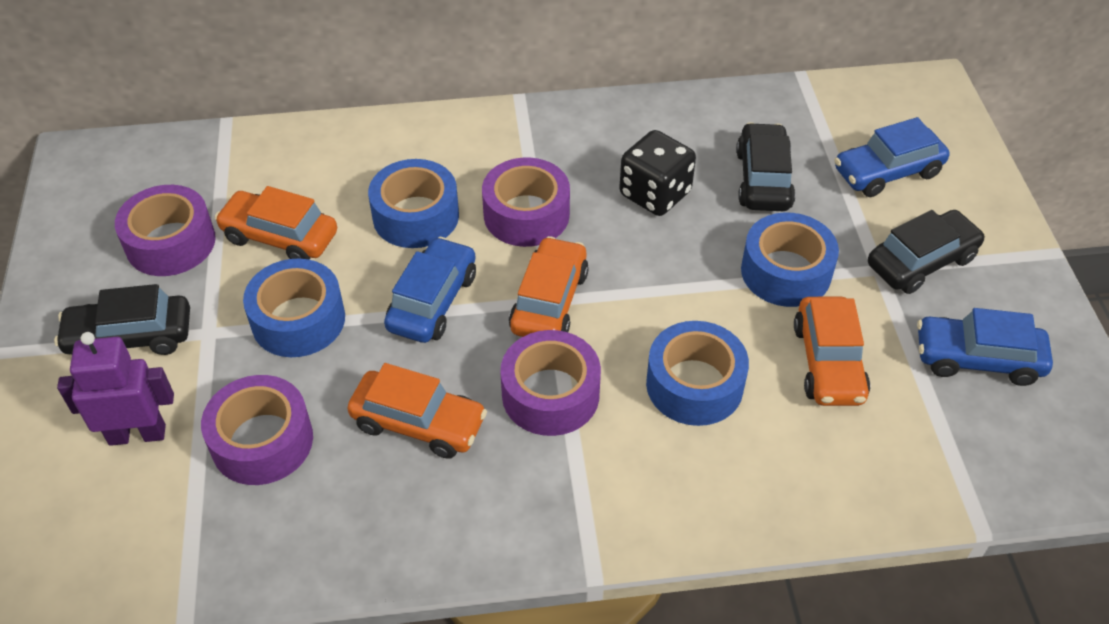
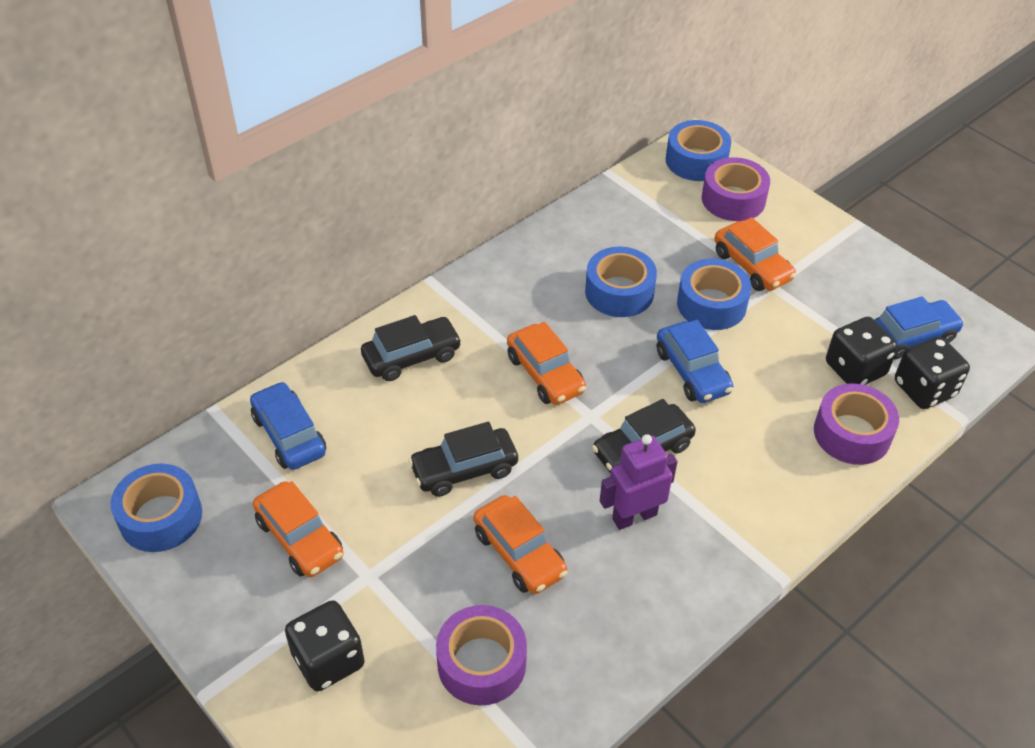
black dice: 1 -> 3
purple tape: 4 -> 3

